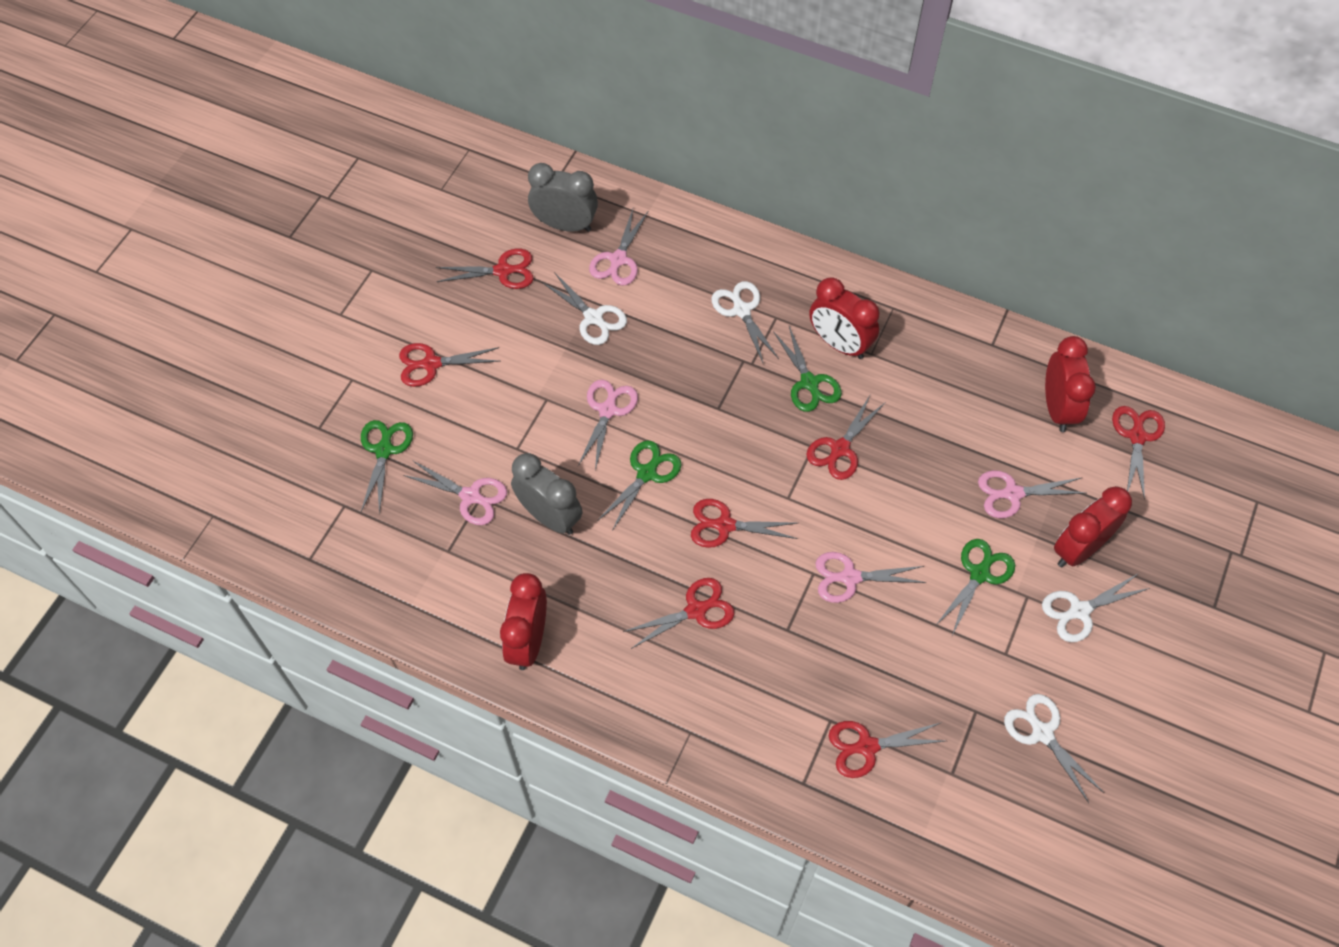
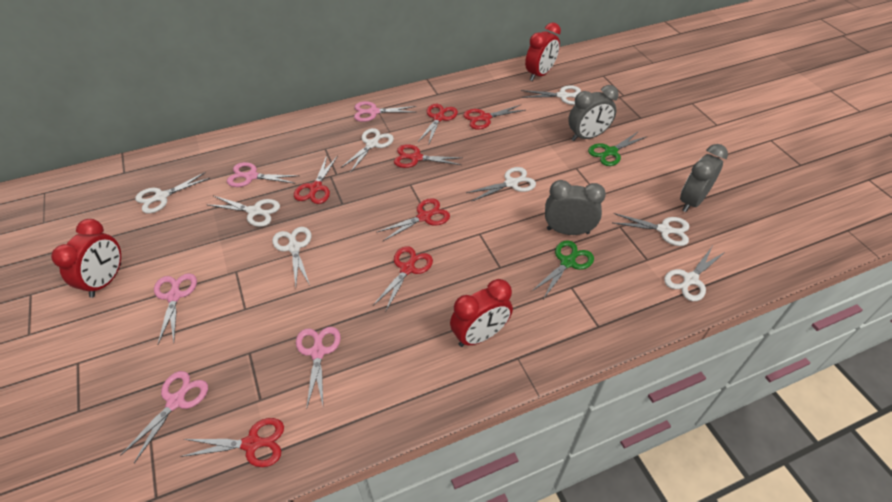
green scissors: 4 -> 2
grey clock: 2 -> 3
red clock: 4 -> 3
white scissors: 4 -> 8

